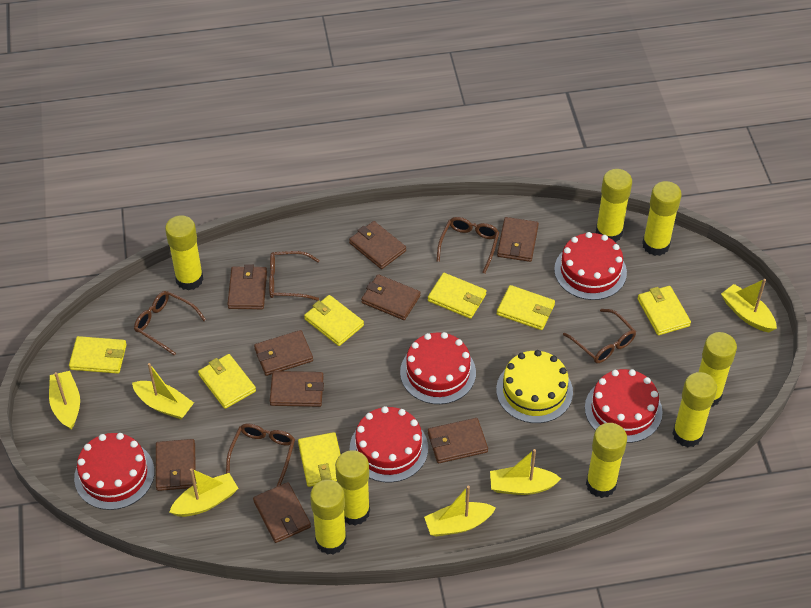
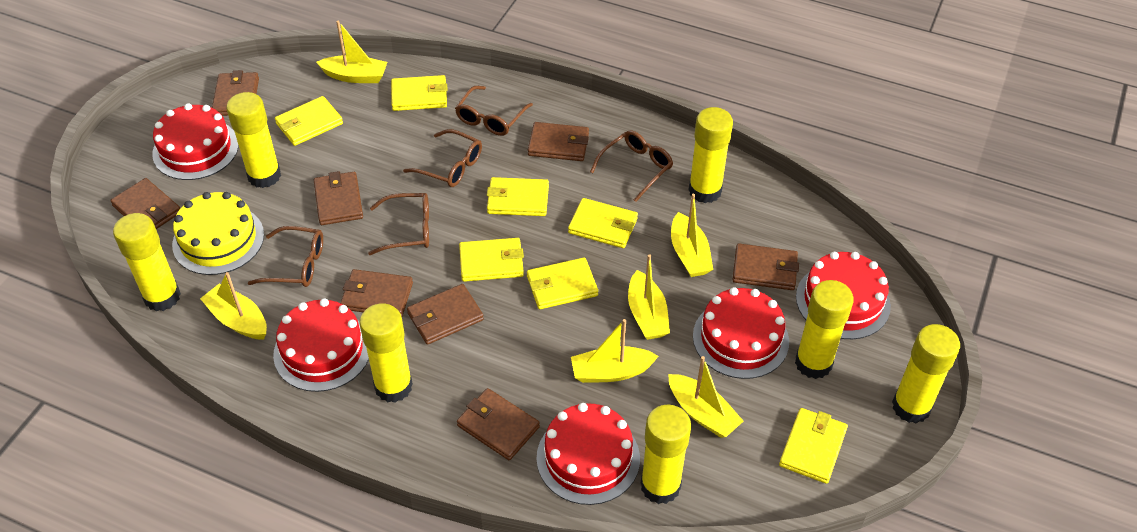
brown wallet: 9 -> 8
yellow glue stick: 8 -> 7

